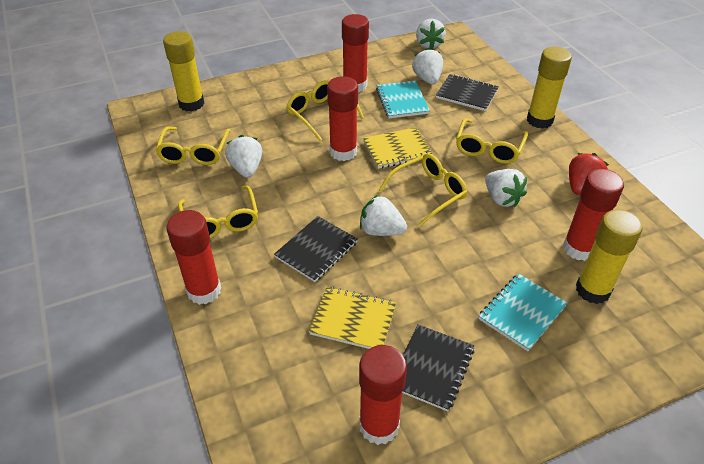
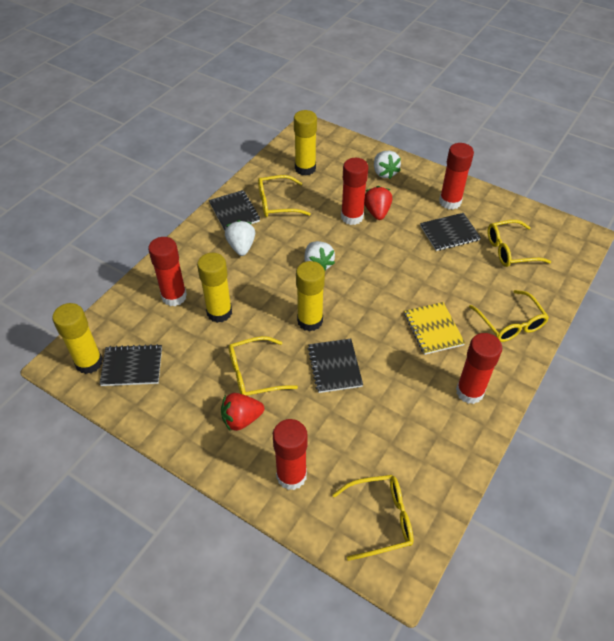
black notebook: 3 -> 4
red strawberry: 1 -> 2
turquoise notebook: 2 -> 0
white strawberry: 5 -> 3
yellow glue stick: 3 -> 4
yellow notebook: 2 -> 1

